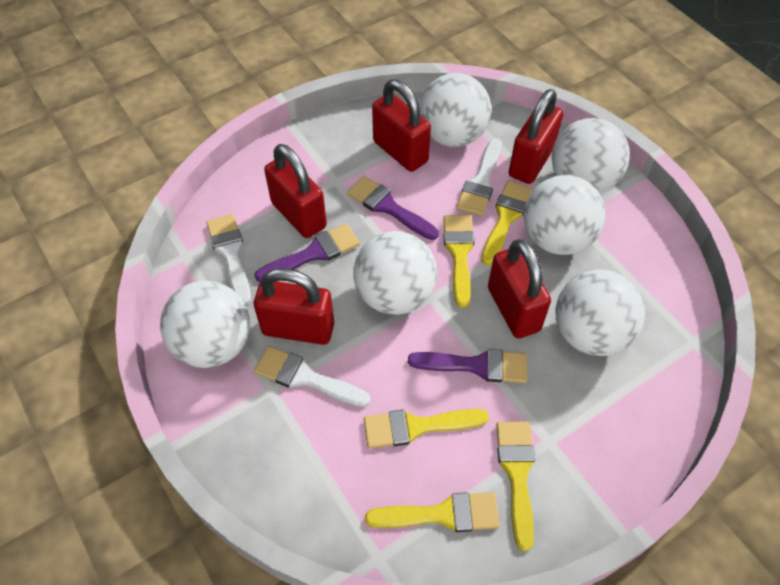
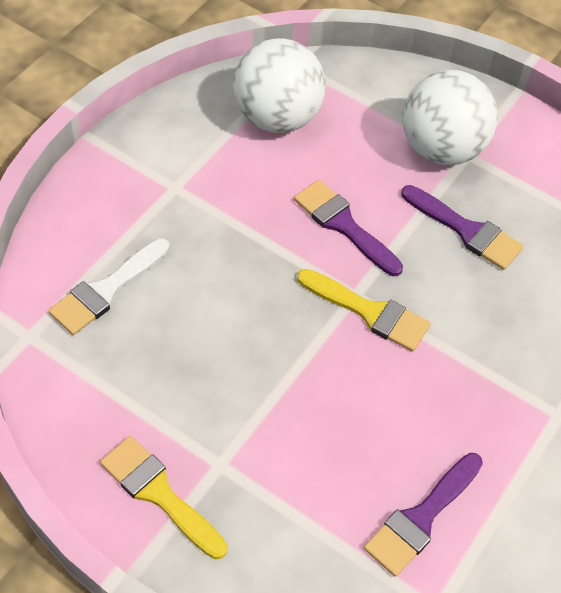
red padlock: 5 -> 0
white ball: 6 -> 2
white brush: 3 -> 1
yellow brush: 5 -> 2

